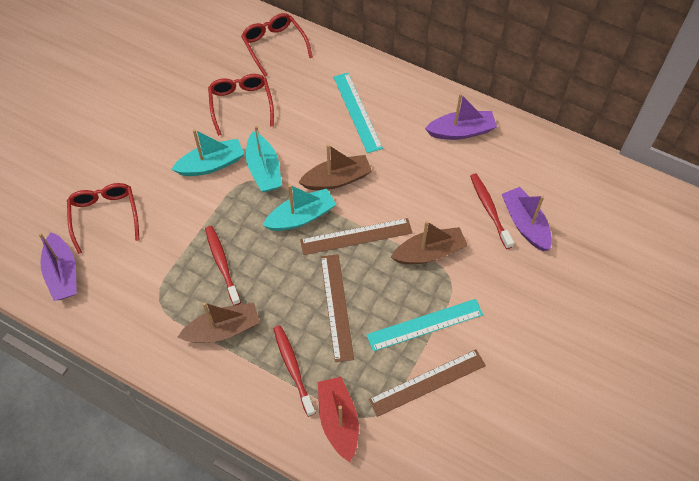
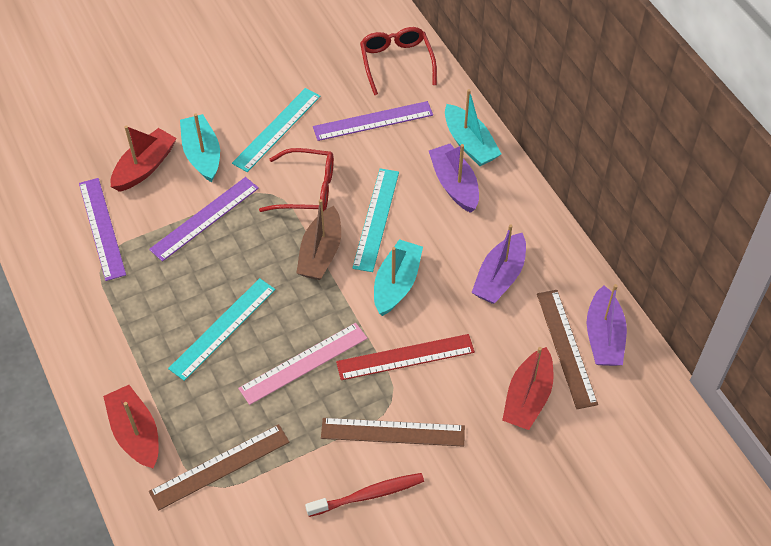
brown boat: 3 -> 1
pink ruler: 0 -> 1
purple ruler: 0 -> 3
red boat: 1 -> 3
red glasses: 3 -> 2
red ruler: 0 -> 1
red toothbrush: 3 -> 1
turquoise ruler: 2 -> 3

